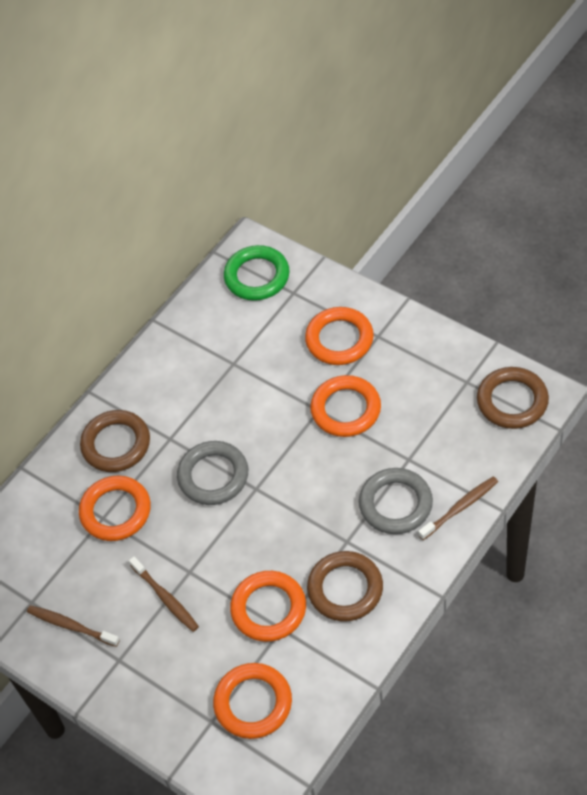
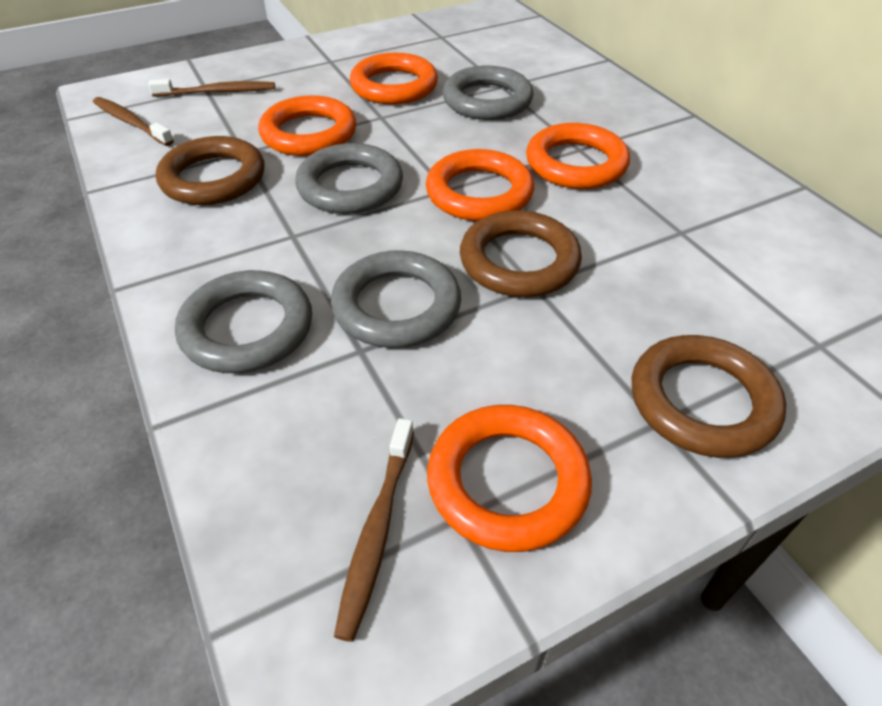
green ring: 1 -> 0
grey ring: 2 -> 4

